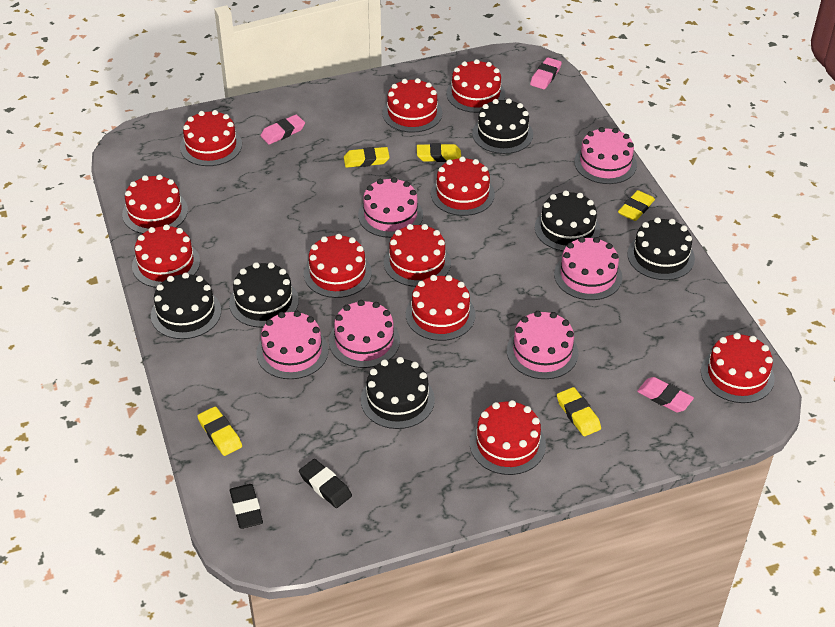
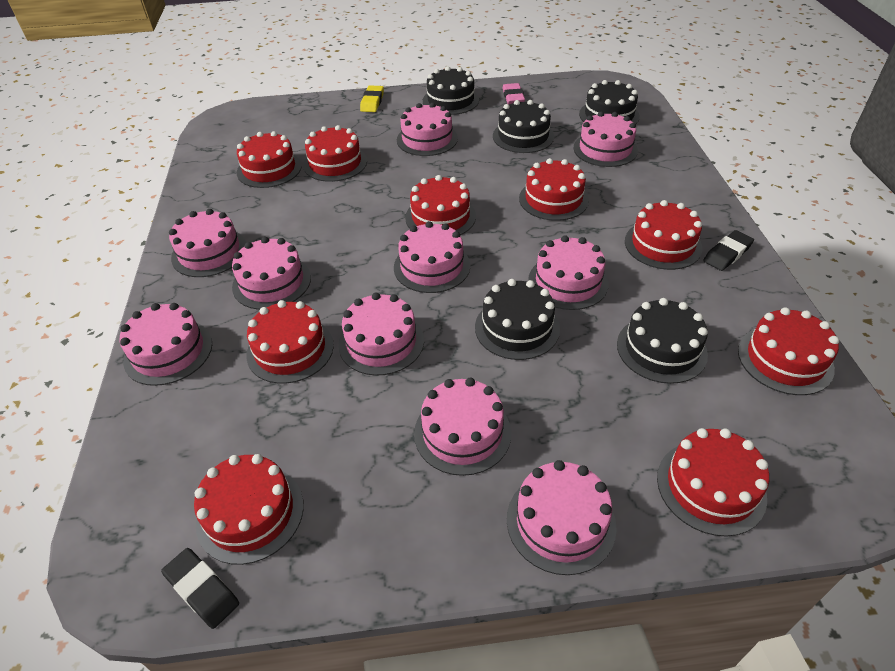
black cake: 6 -> 5
pink cake: 6 -> 10
pink eraser: 3 -> 1
red cake: 11 -> 9
yellow eraser: 5 -> 1

